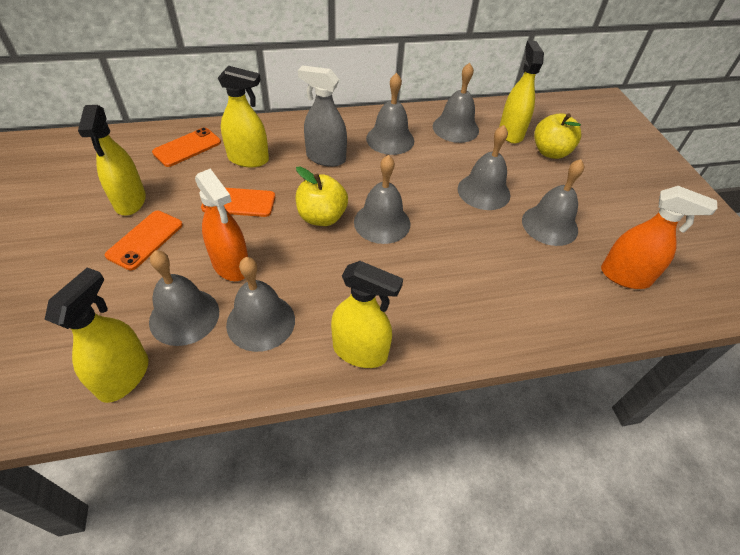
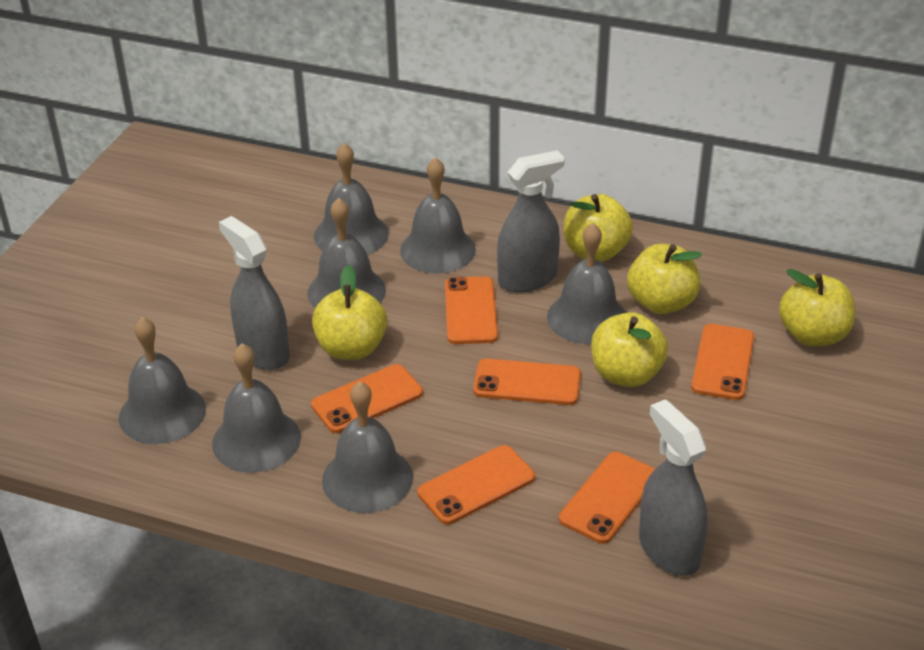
grey spray bottle: 1 -> 3
orange phone: 3 -> 6
orange spray bottle: 2 -> 0
yellow apple: 2 -> 5
yellow spray bottle: 5 -> 0

